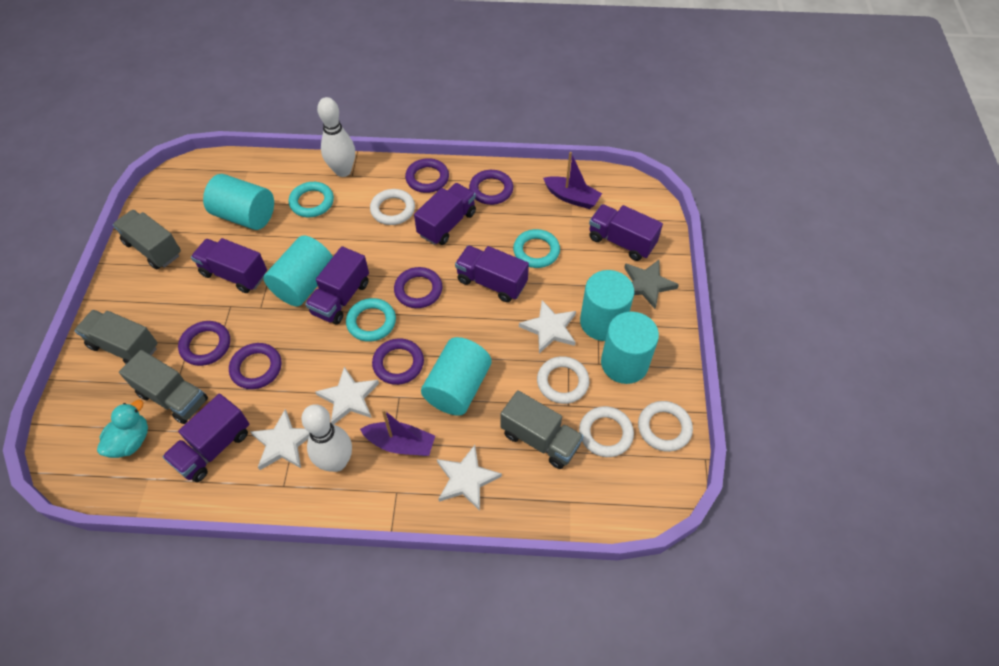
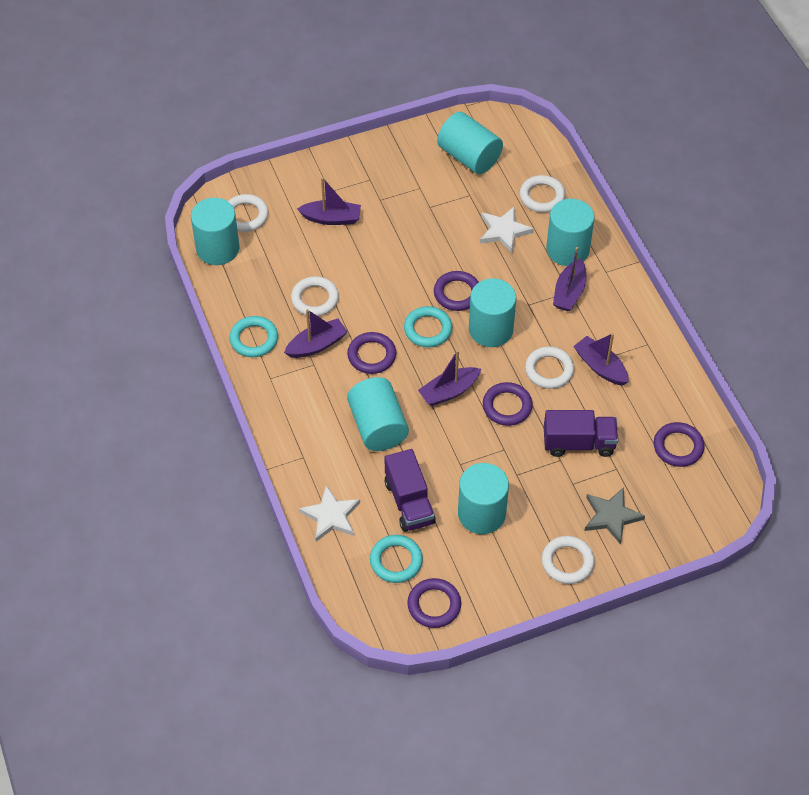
grey truck: 4 -> 0
purple boat: 2 -> 5
purple ring: 6 -> 5
purple truck: 6 -> 2
turquoise cylinder: 5 -> 6
turquoise duck: 1 -> 0
white bowling pin: 2 -> 0
white ring: 4 -> 5
white star: 4 -> 2

